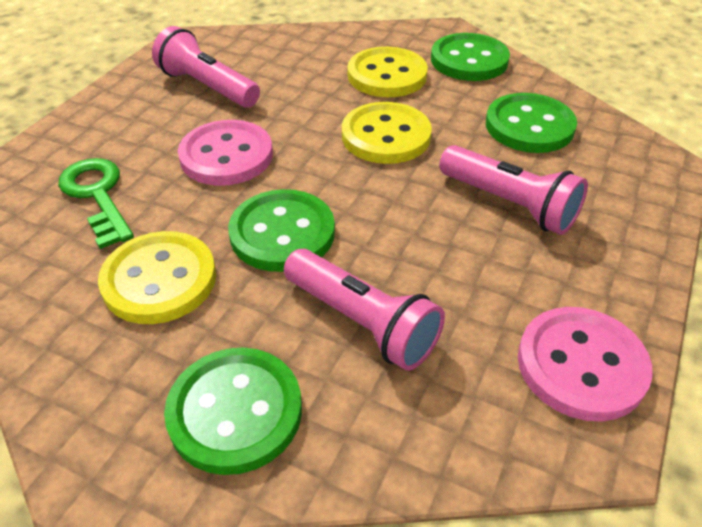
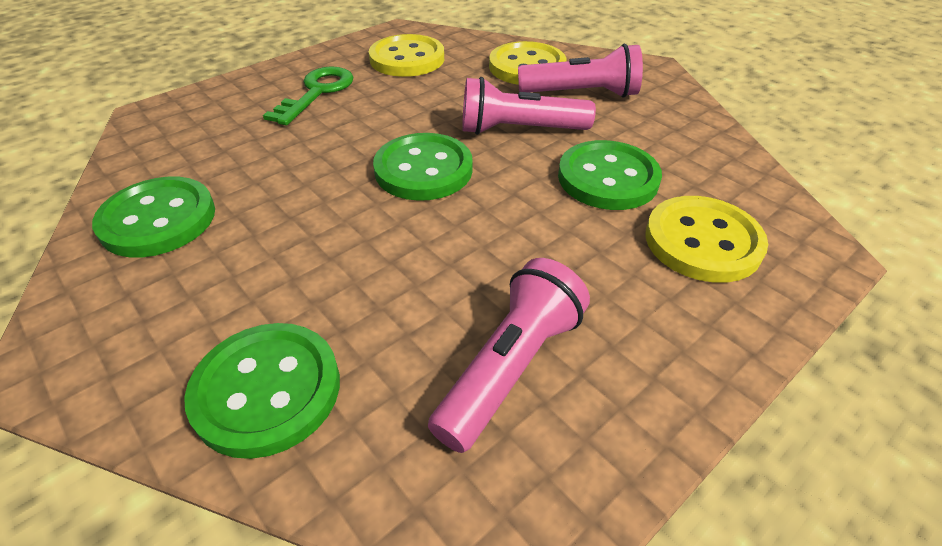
pink button: 2 -> 0

